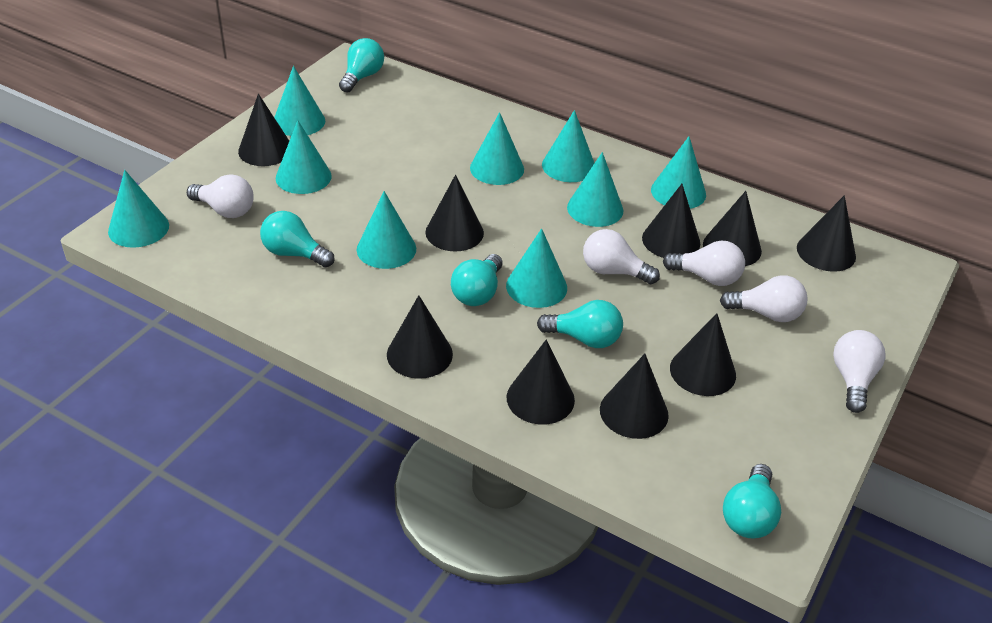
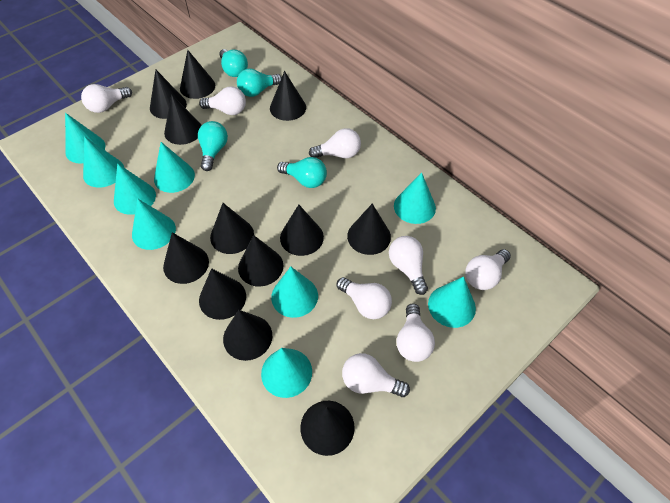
black cone: 9 -> 12
turquoise light bulb: 5 -> 4
white light bulb: 5 -> 8

